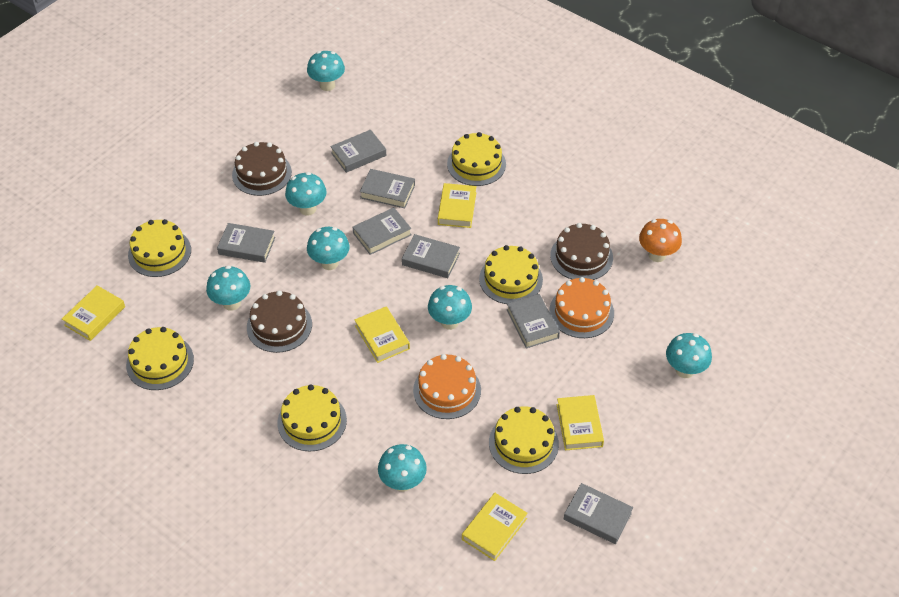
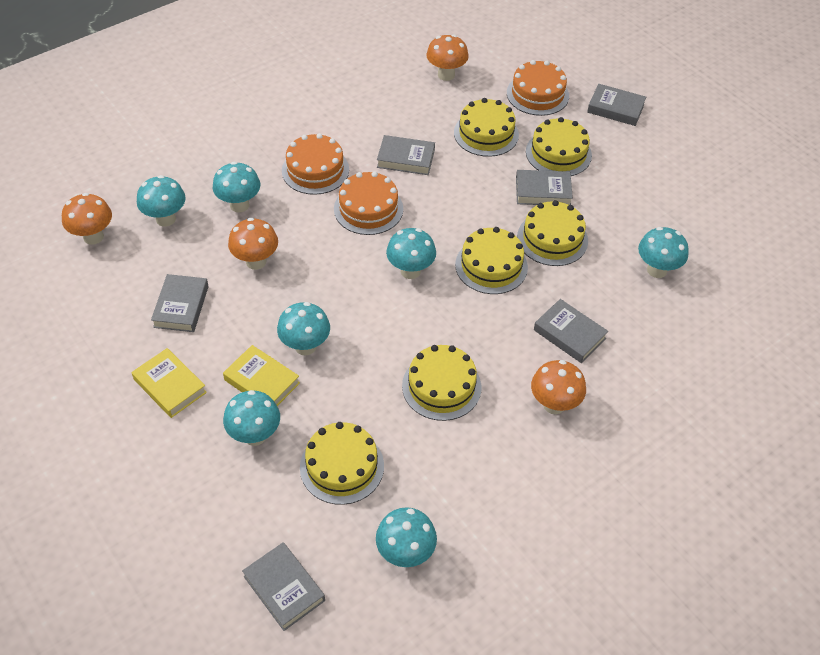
brown cake: 3 -> 0
grey book: 7 -> 6
orange cake: 2 -> 3
orange mushroom: 1 -> 4
yellow book: 5 -> 2

